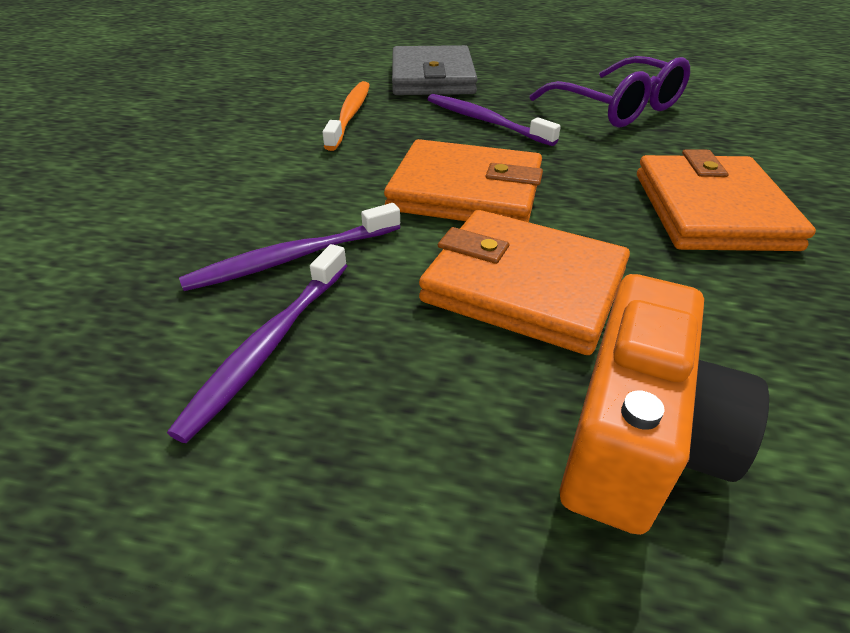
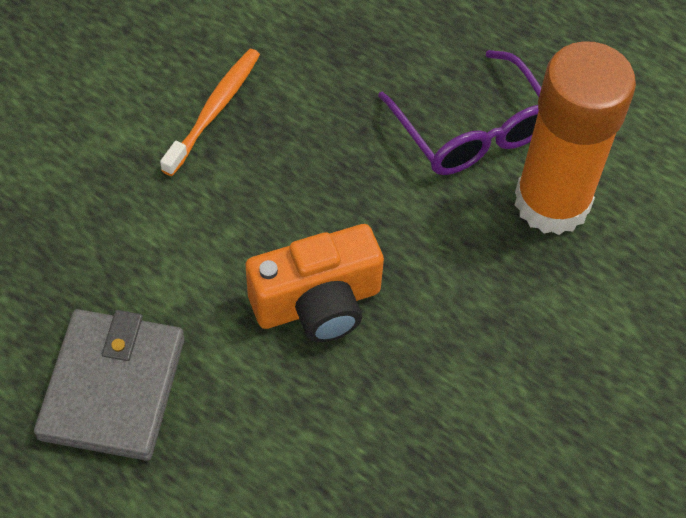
orange glue stick: 0 -> 1
orange wallet: 3 -> 0
purple toothbrush: 3 -> 0

